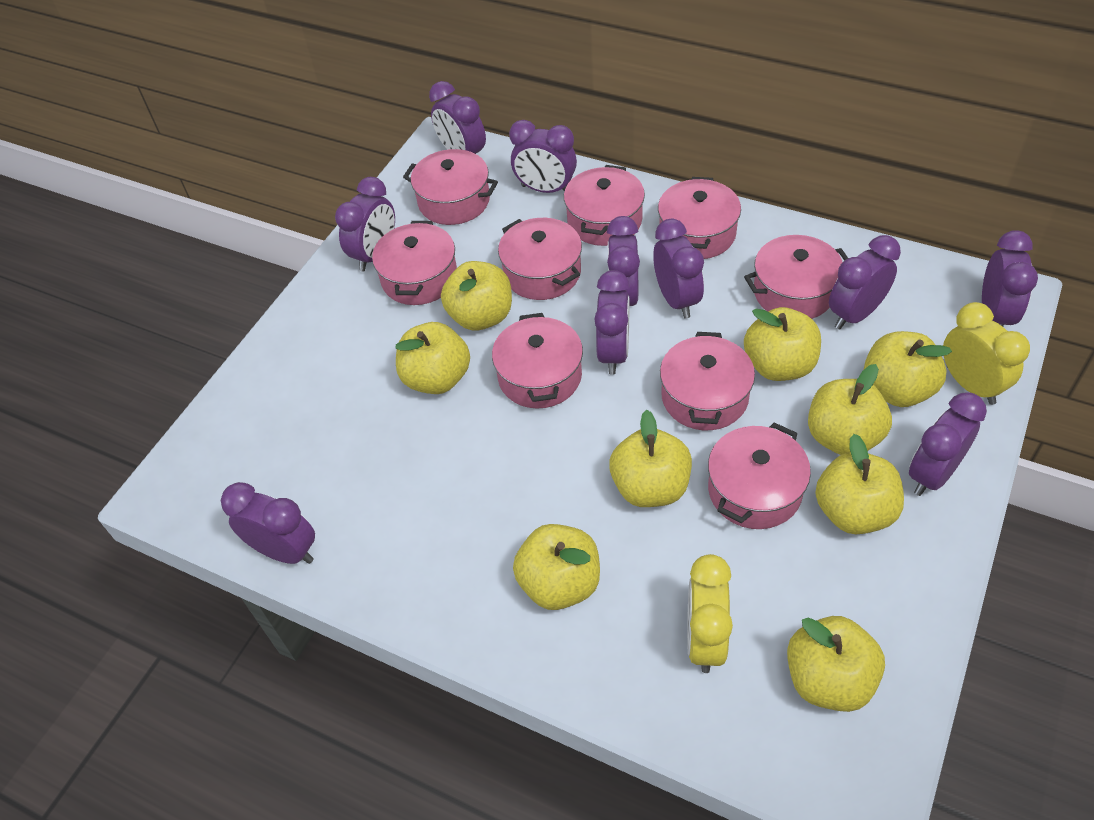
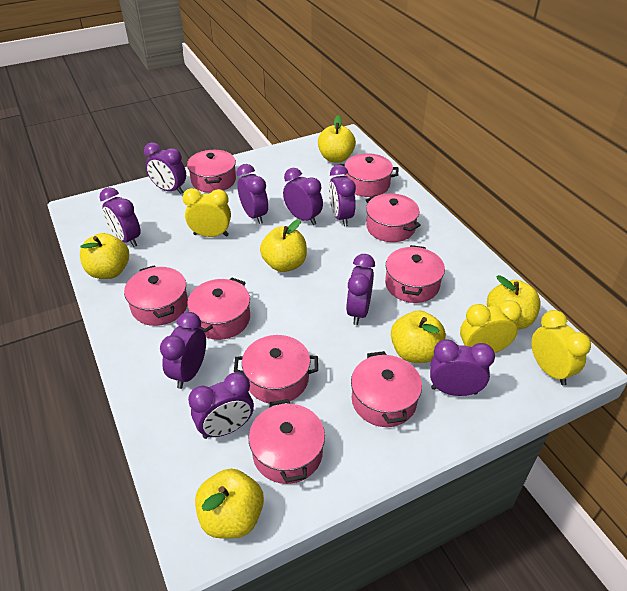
purple clock: 10 -> 9
yellow apple: 9 -> 6
yellow clock: 2 -> 3

